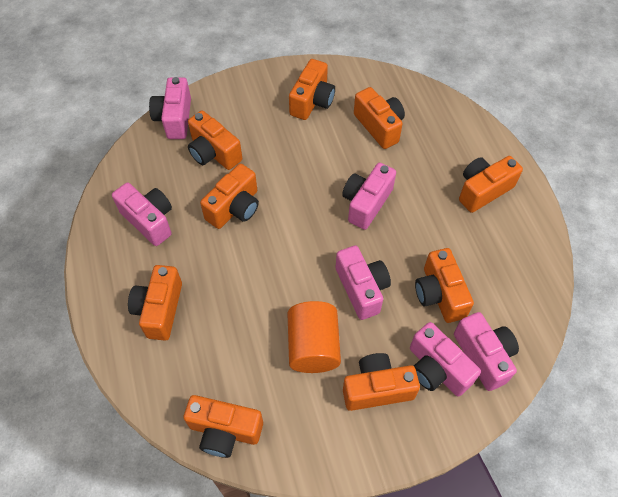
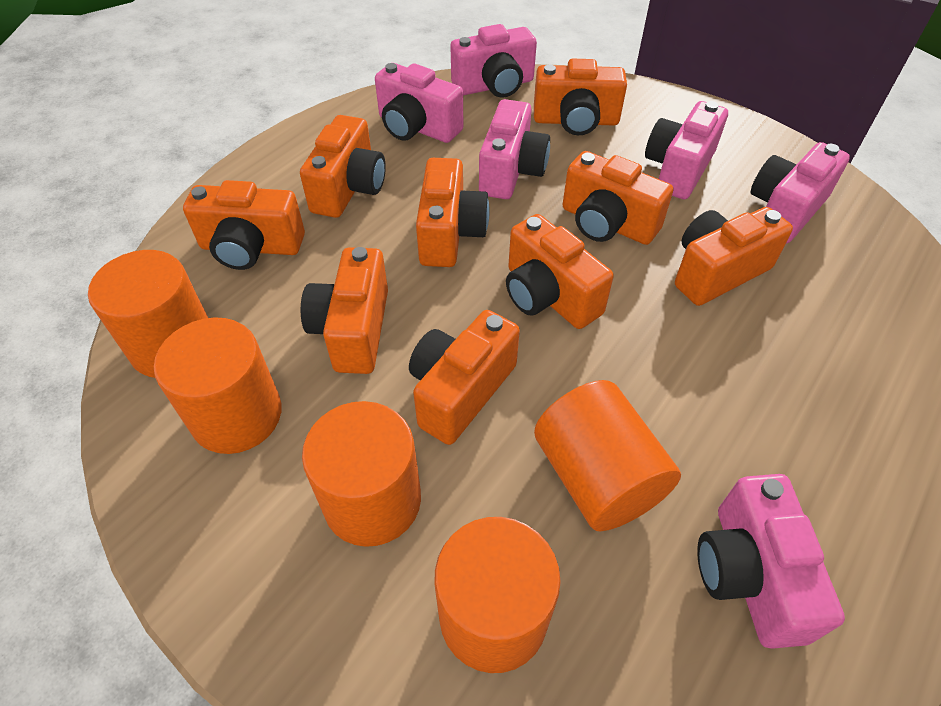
orange cylinder: 1 -> 5

